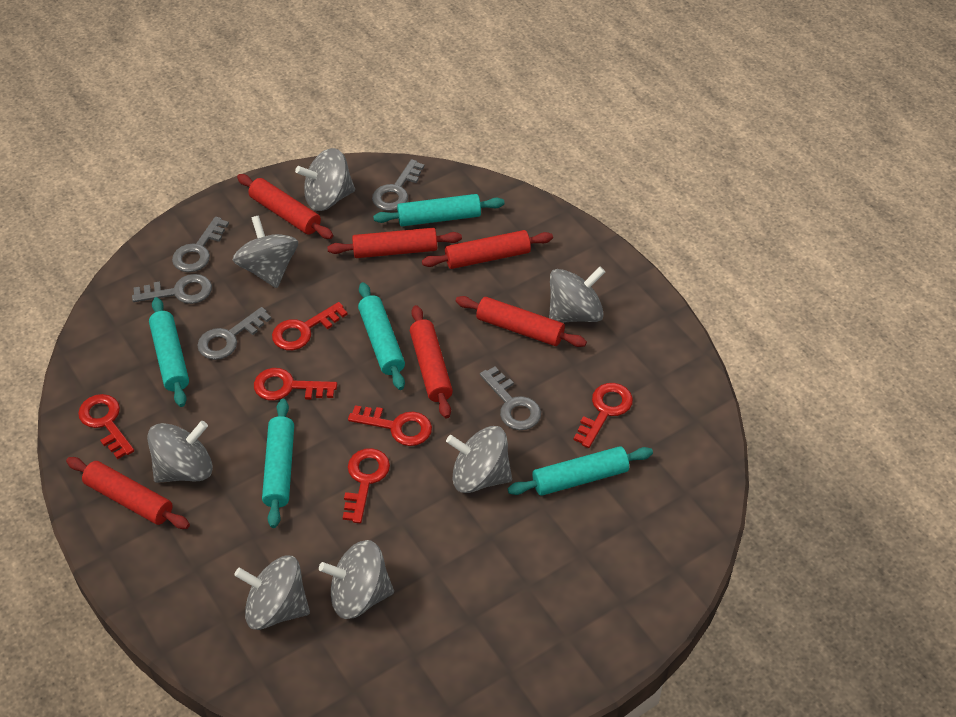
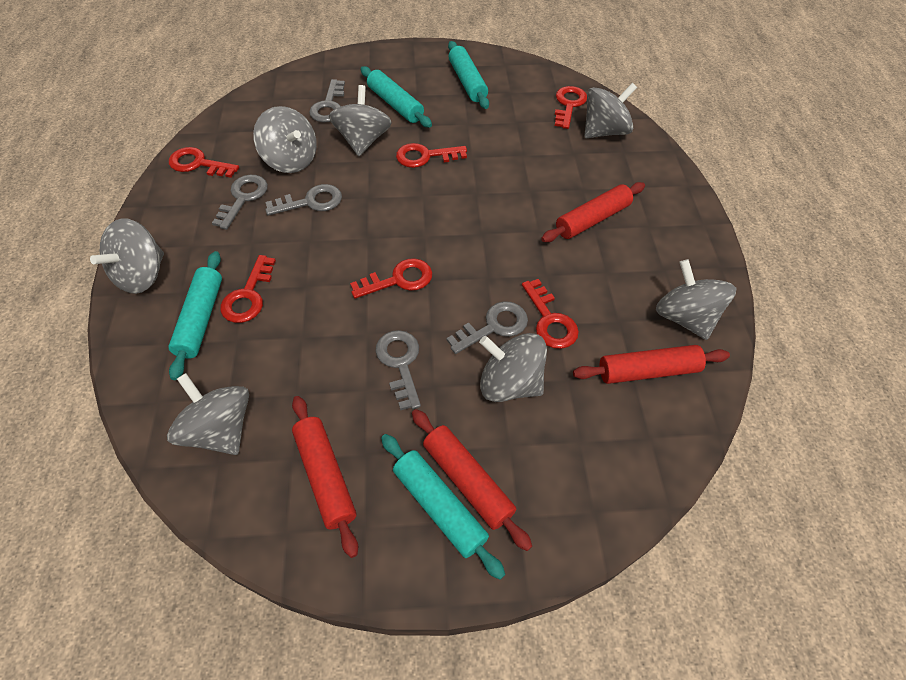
red rolling pin: 6 -> 4
turquoise rolling pin: 5 -> 4

